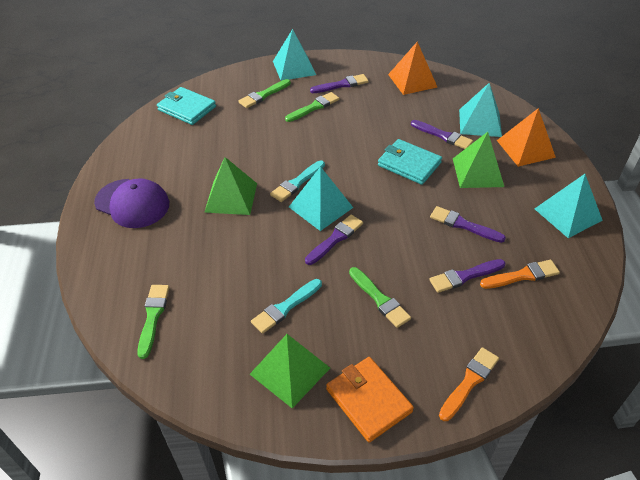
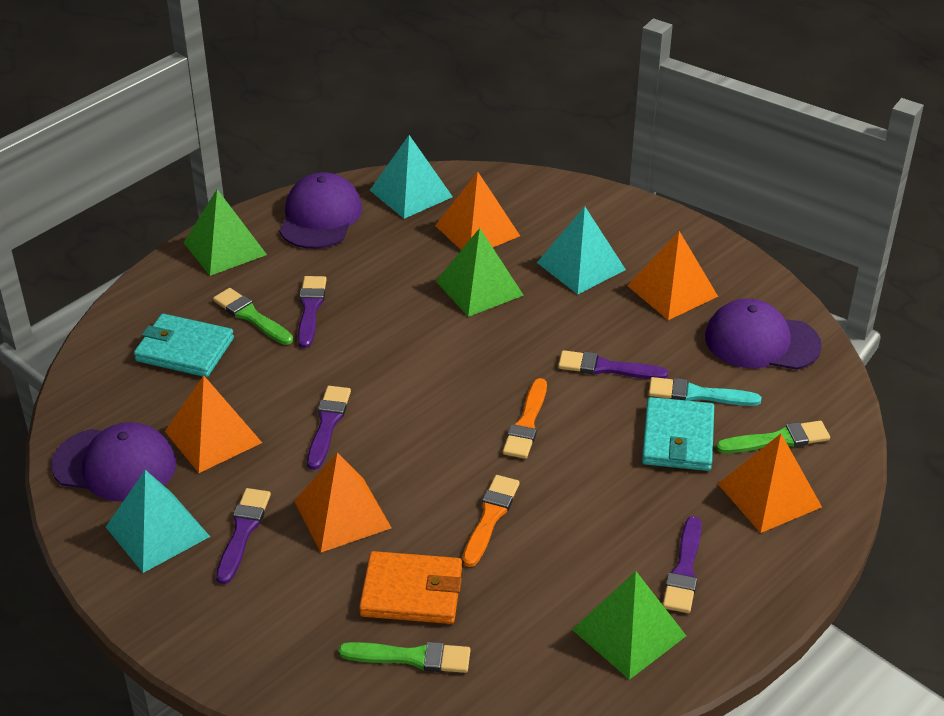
green brush: 4 -> 3
orange pyramid: 2 -> 5
purple cap: 1 -> 3
turquoise brush: 2 -> 1
turquoise pyramid: 4 -> 3

